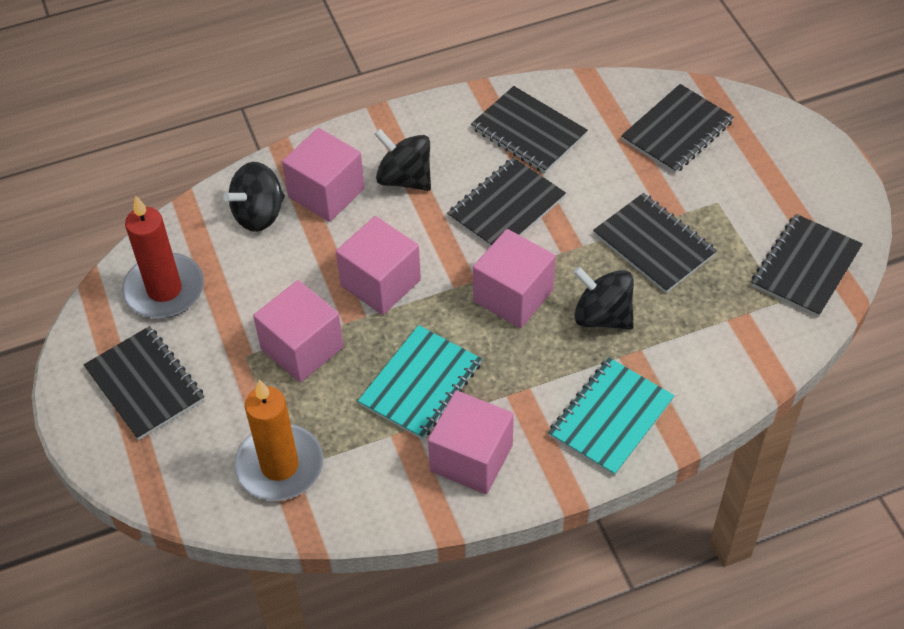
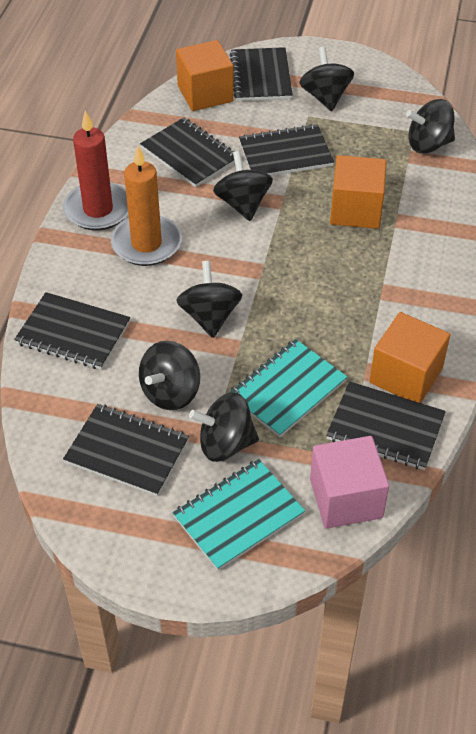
black spinning top: 3 -> 6
orange cube: 0 -> 3
pink cube: 5 -> 1

